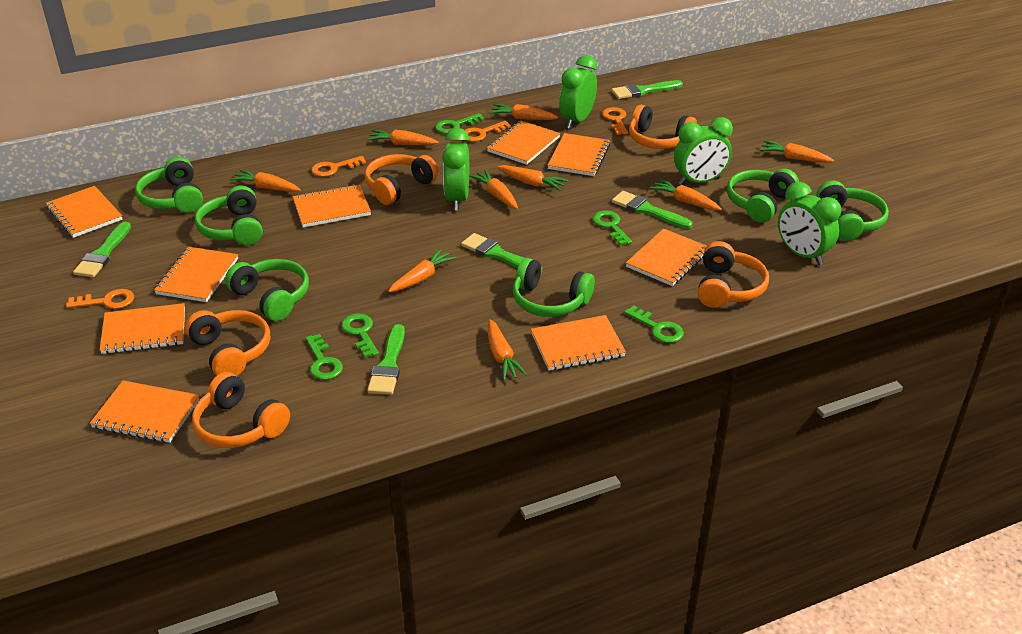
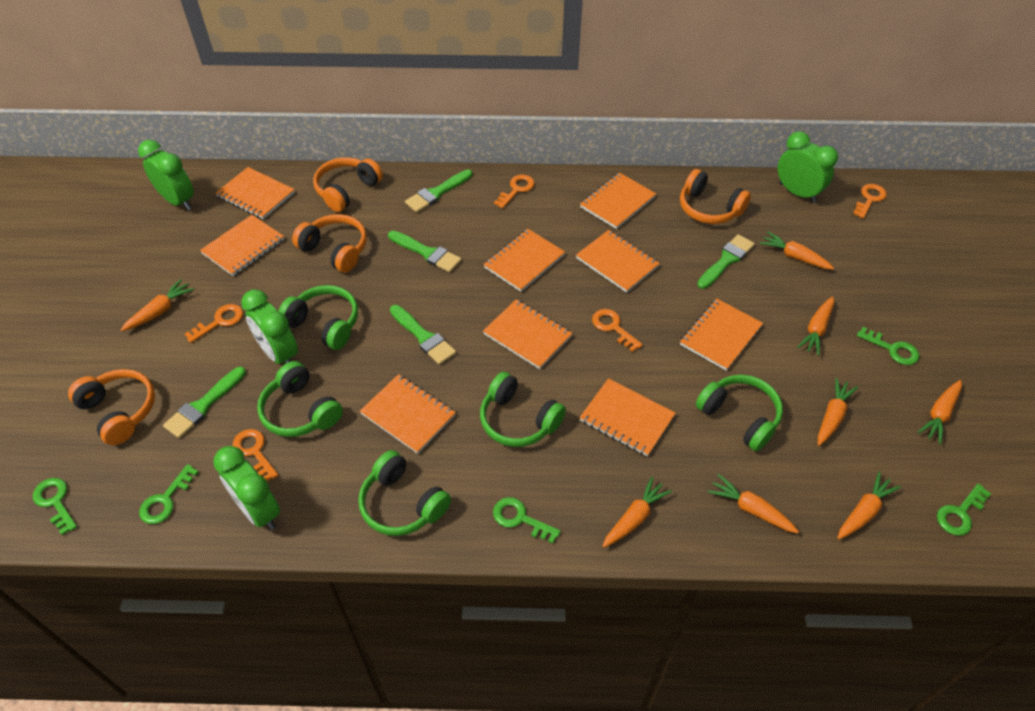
green headphones: 6 -> 5
orange carrot: 9 -> 8
orange headphones: 5 -> 4
orange key: 4 -> 5

